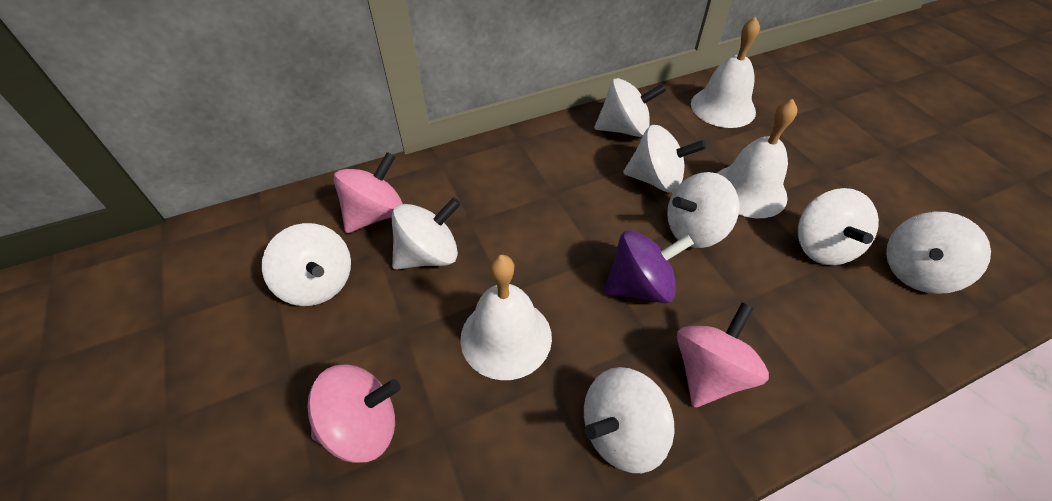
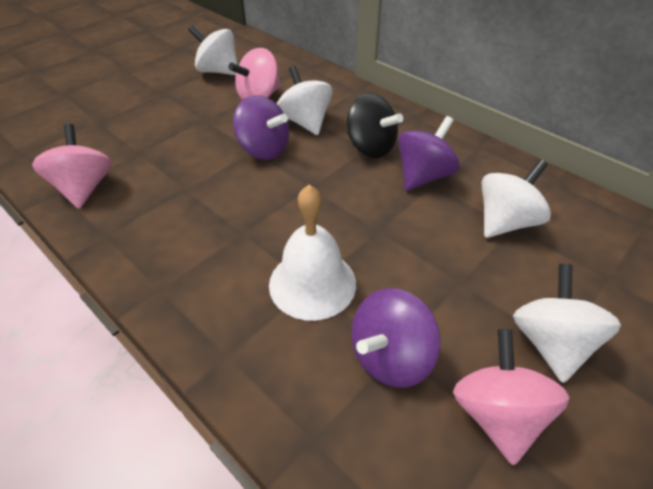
black spinning top: 0 -> 1
purple spinning top: 1 -> 3
white bell: 3 -> 1
white spinning top: 8 -> 4

